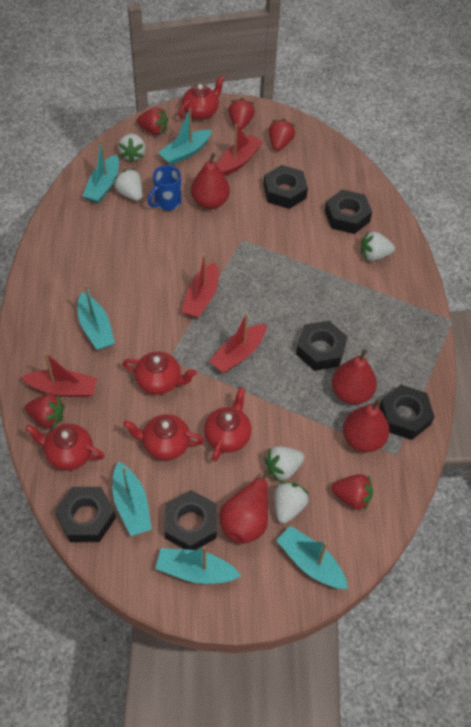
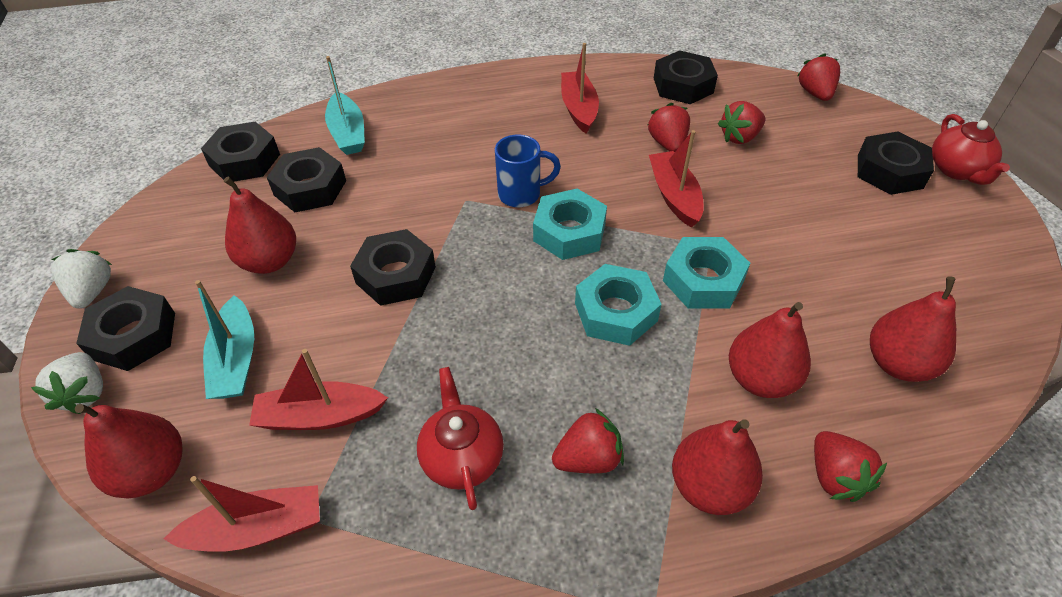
red pear: 4 -> 5
red teapot: 5 -> 2
turquoise boat: 6 -> 2
turquoise nut: 0 -> 3
white strawberry: 5 -> 2

